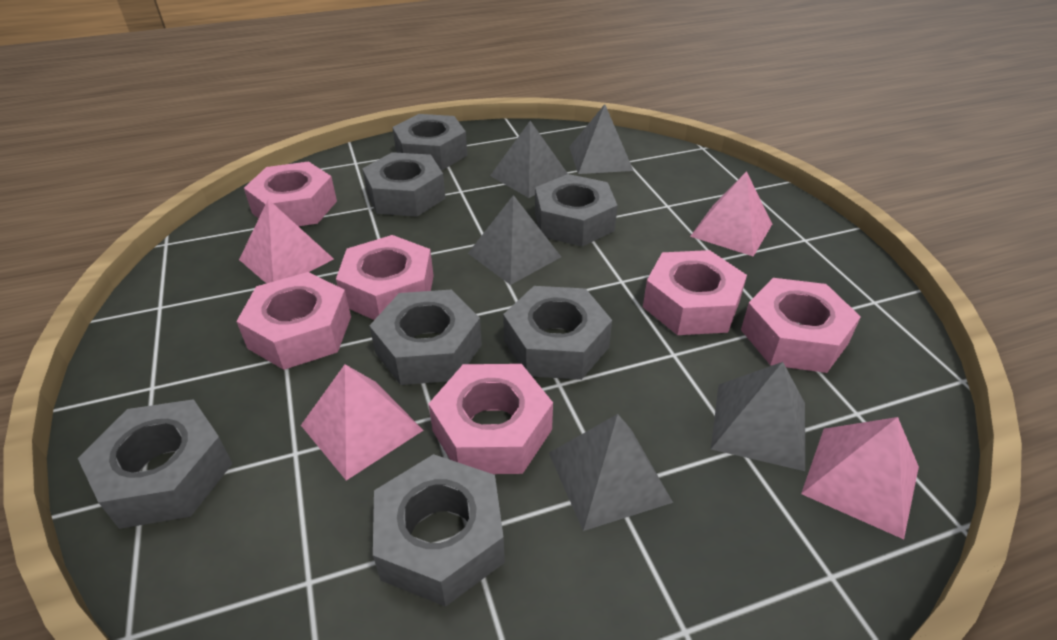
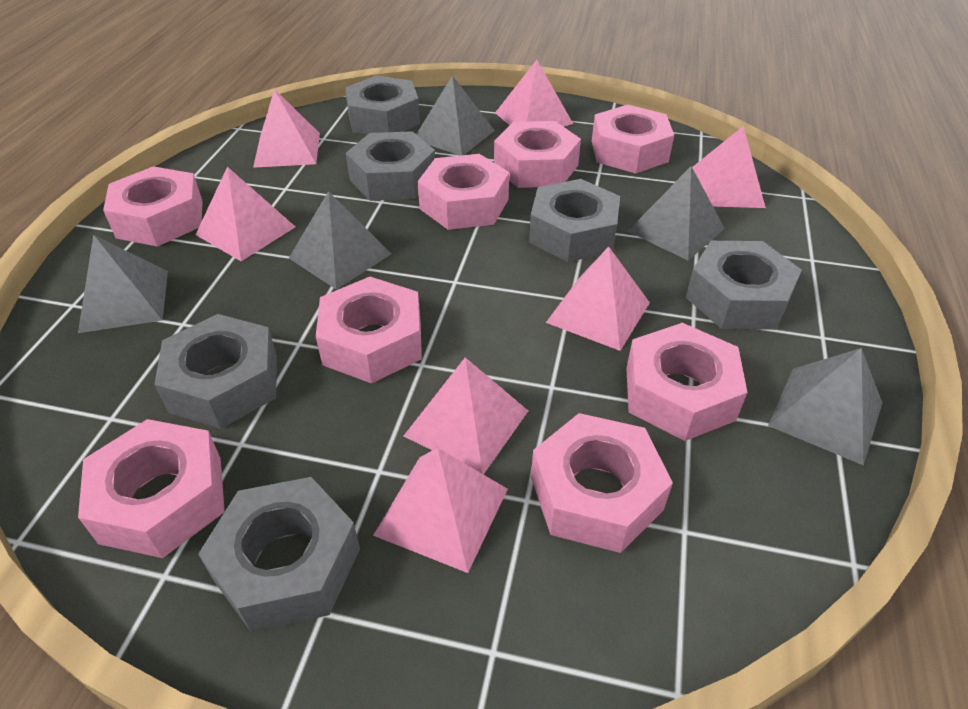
grey nut: 7 -> 6
pink nut: 6 -> 8
pink pyramid: 4 -> 7

